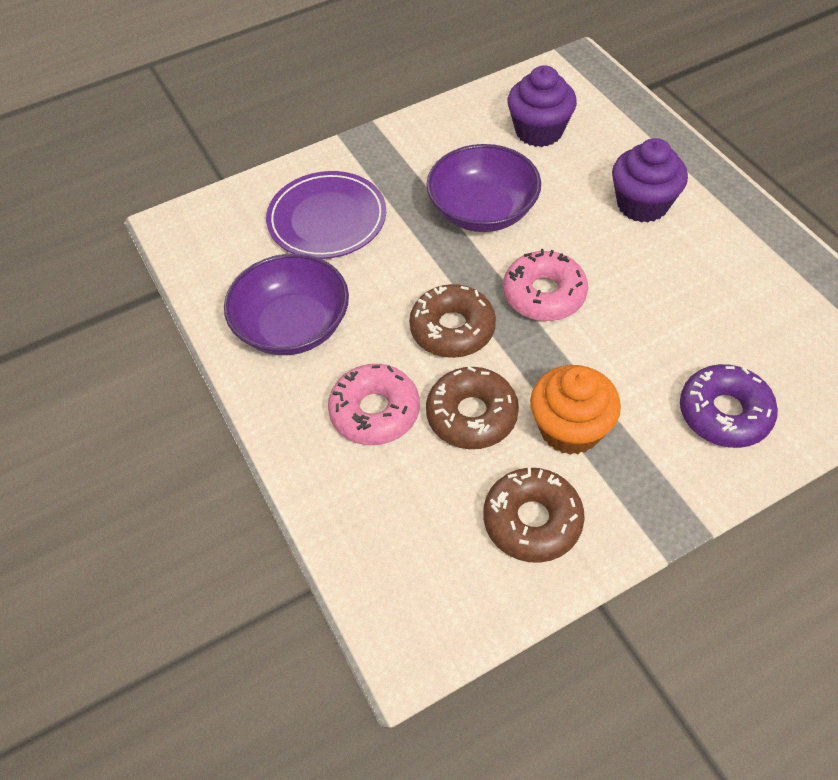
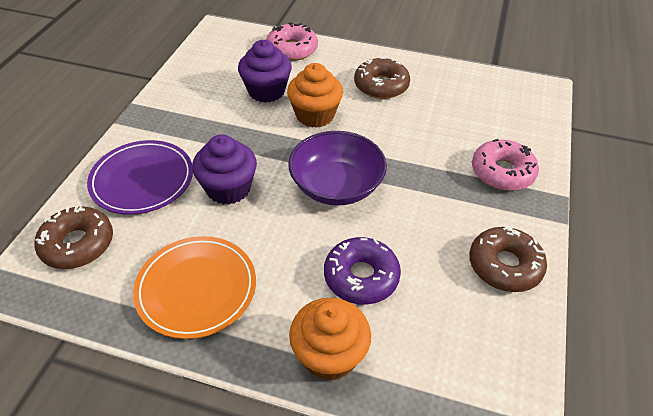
orange cupcake: 1 -> 2
orange plate: 0 -> 1
purple bowl: 2 -> 1

